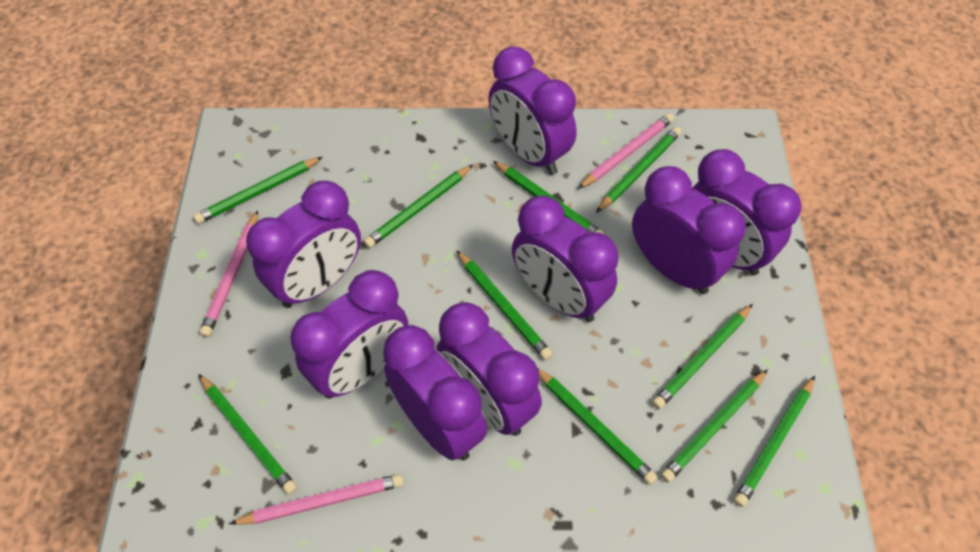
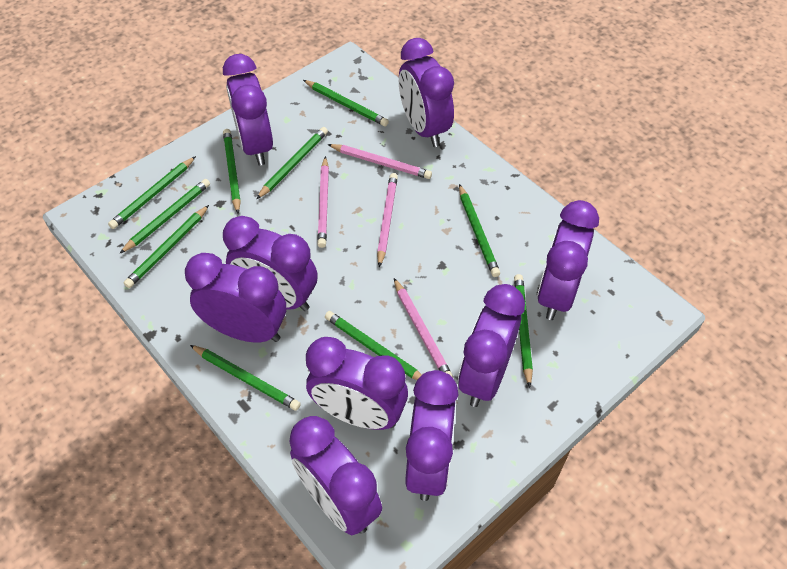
pink pencil: 3 -> 4
purple clock: 8 -> 9

